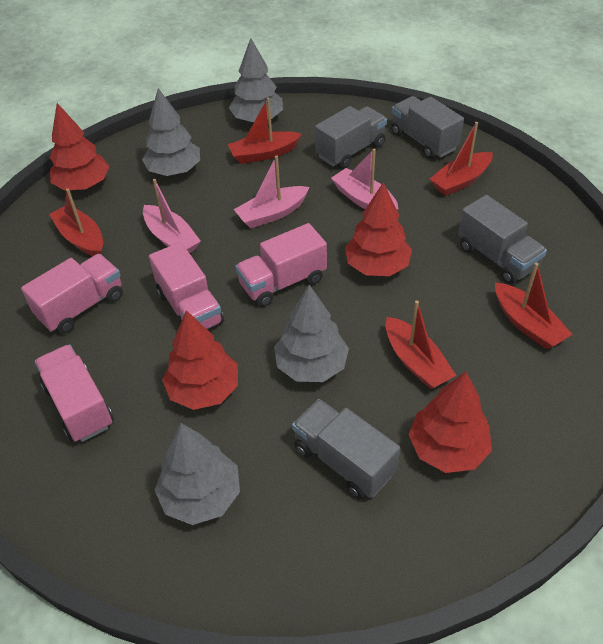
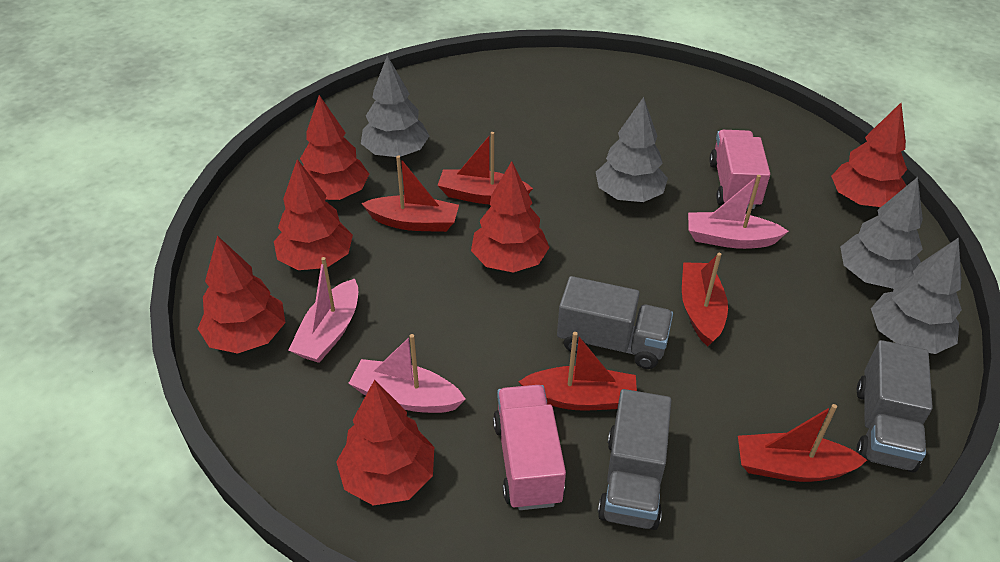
grey truck: 4 -> 3
pink truck: 4 -> 2
red tree: 4 -> 6

